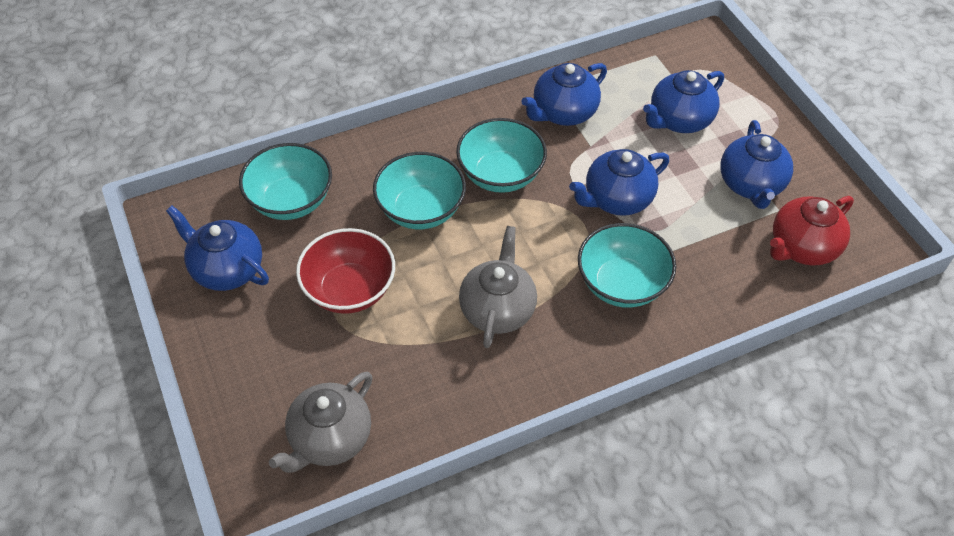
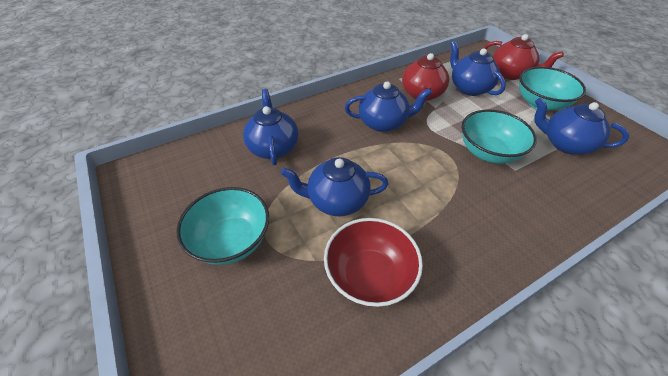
grey teapot: 2 -> 0
red teapot: 1 -> 2
turquoise bowl: 4 -> 3

